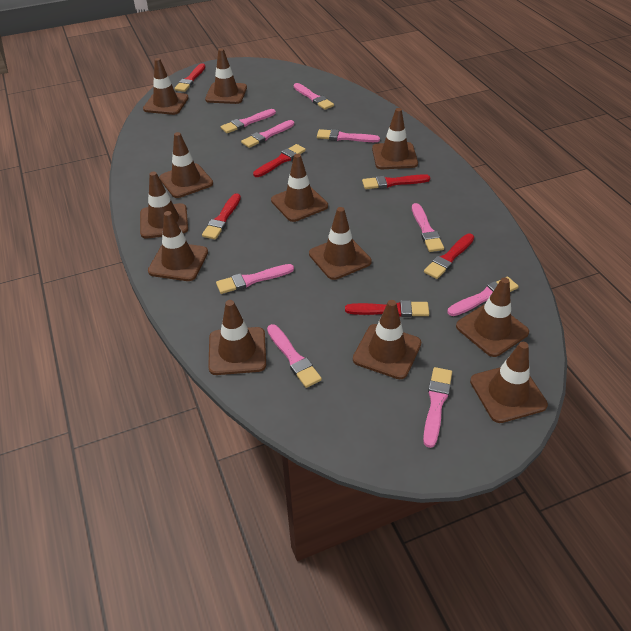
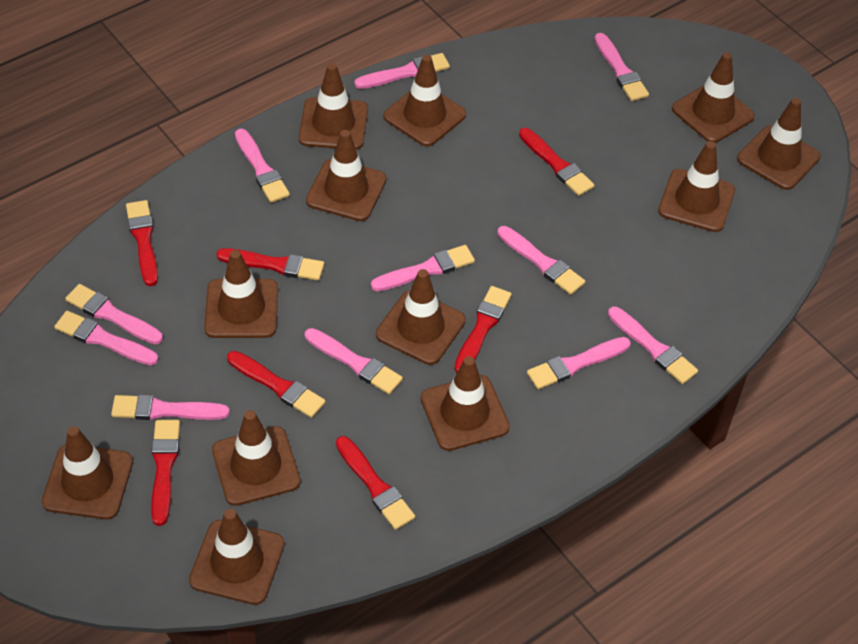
pink brush: 9 -> 11
red brush: 6 -> 7

